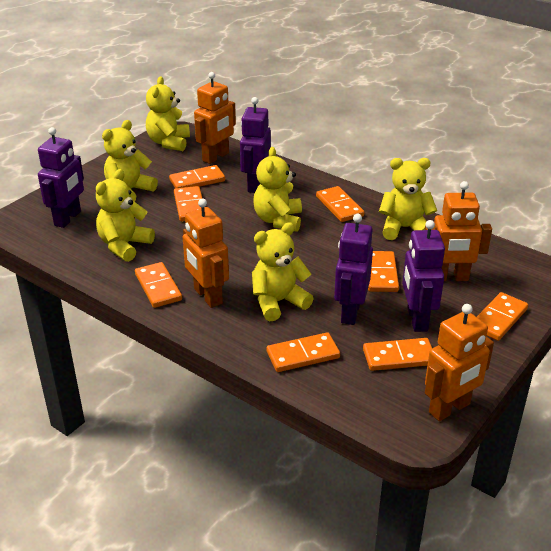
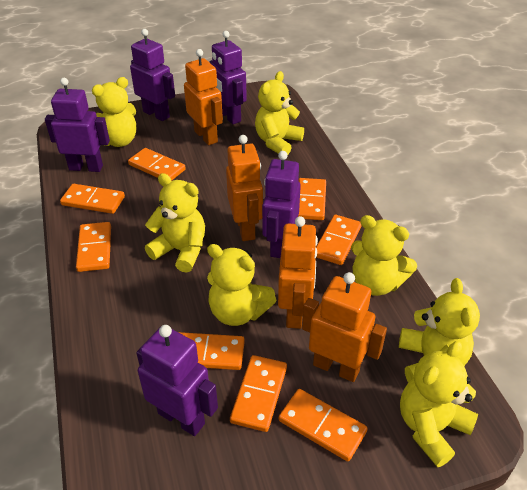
purple robot: 4 -> 5
yellow teddy bear: 6 -> 7

